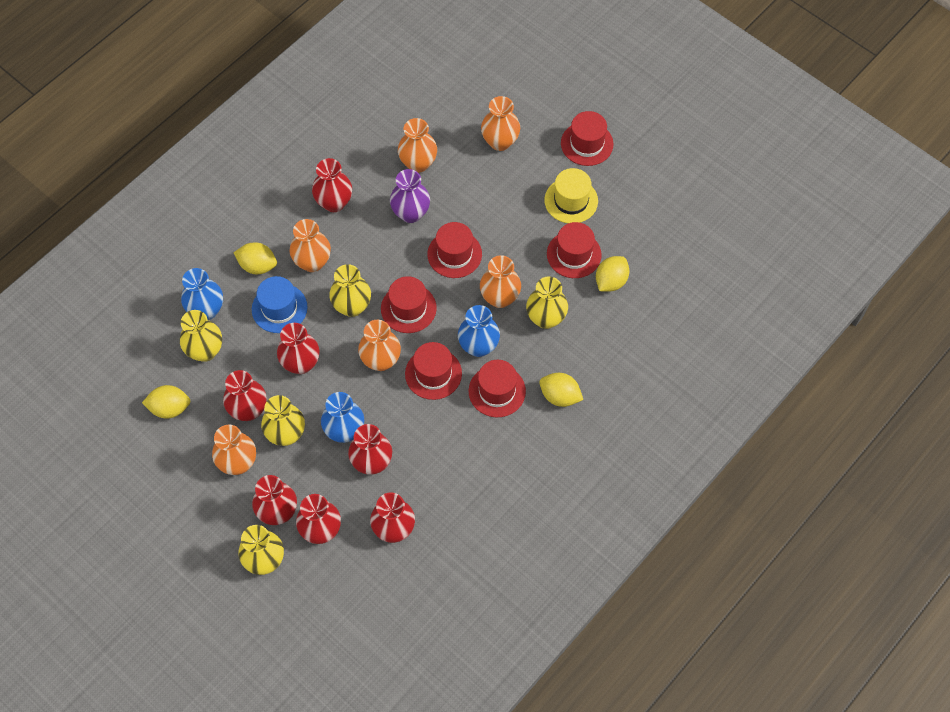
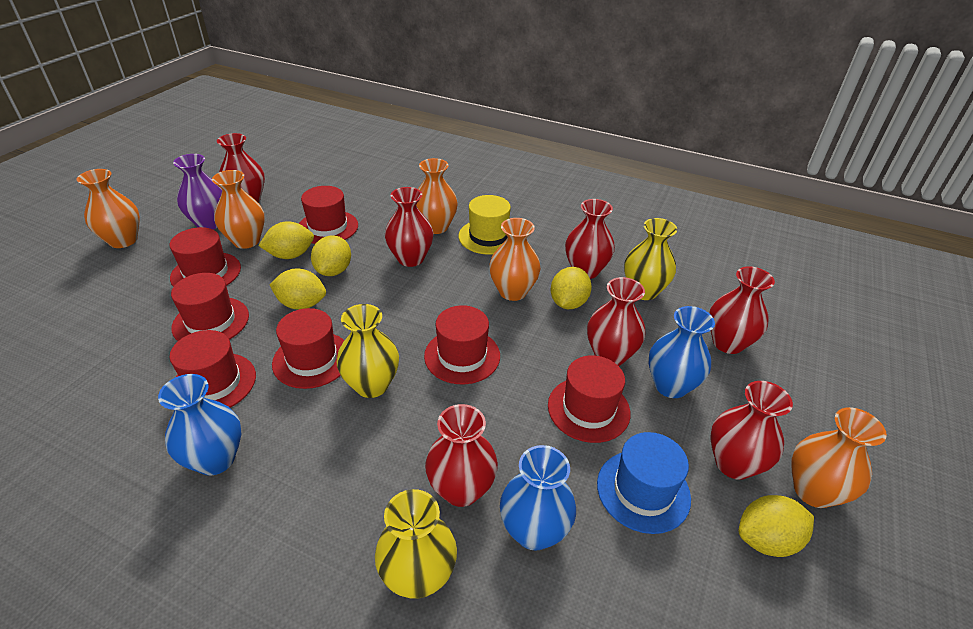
orange vase: 6 -> 5
red hat: 6 -> 7
yellow lemon: 4 -> 5
yellow vase: 5 -> 3

